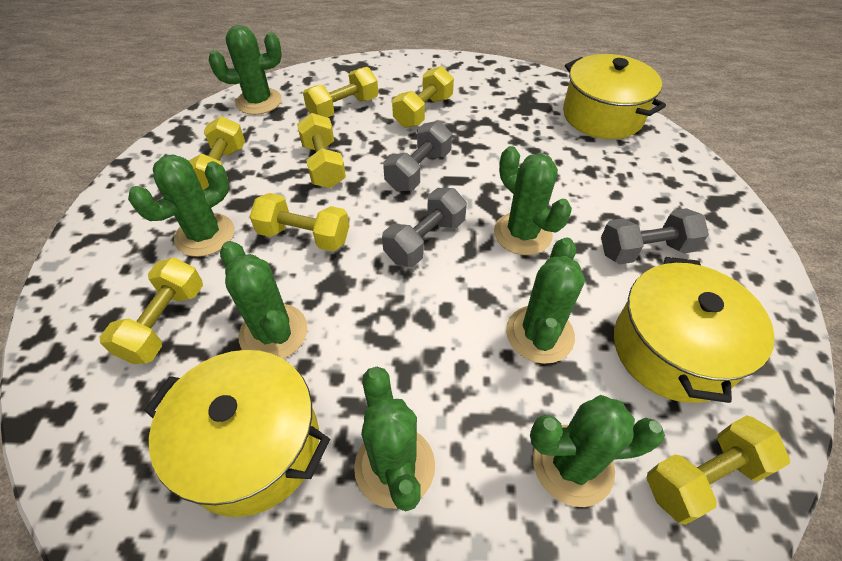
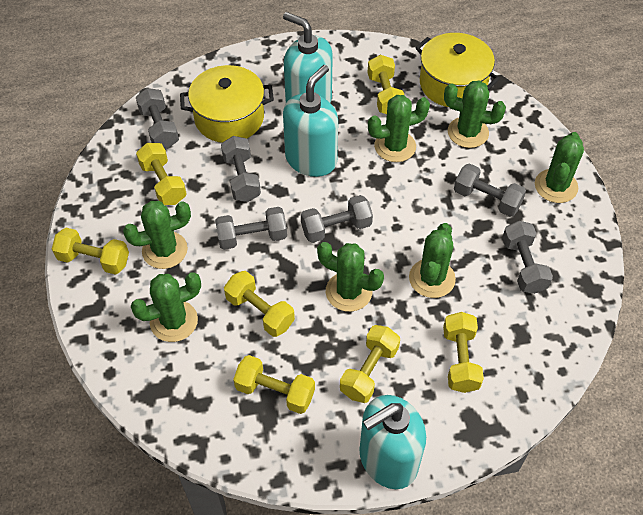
grey dumbbell: 3 -> 6
turquoise soap dispenser: 0 -> 3
yellow pot: 3 -> 2

